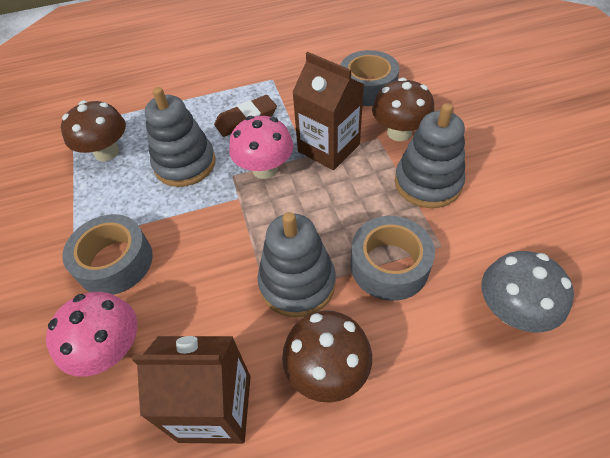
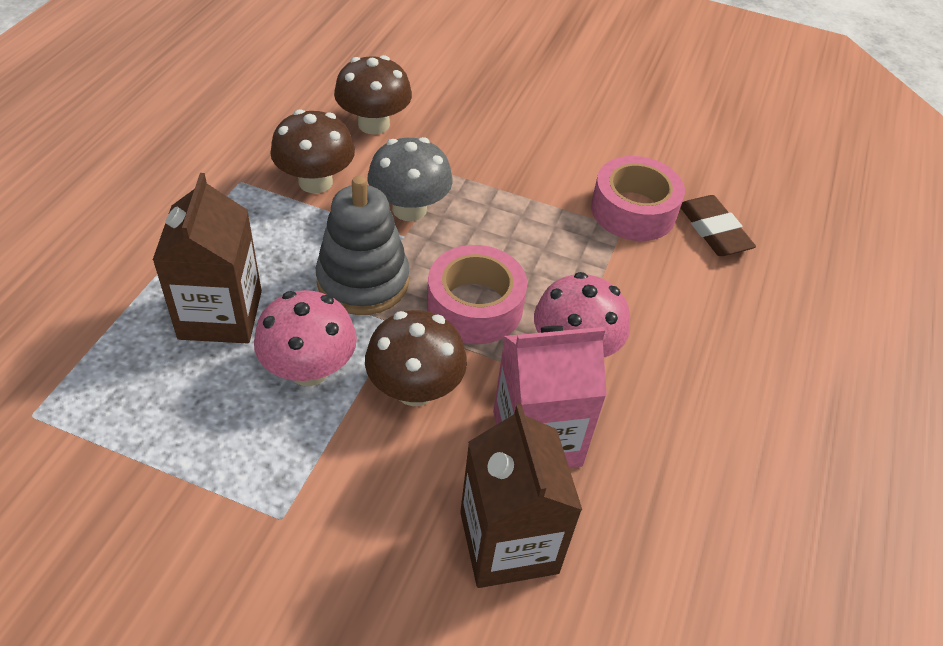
grey stacking toy: 3 -> 1
grey tape: 3 -> 0
pink carton: 0 -> 1
pink tape: 0 -> 2

